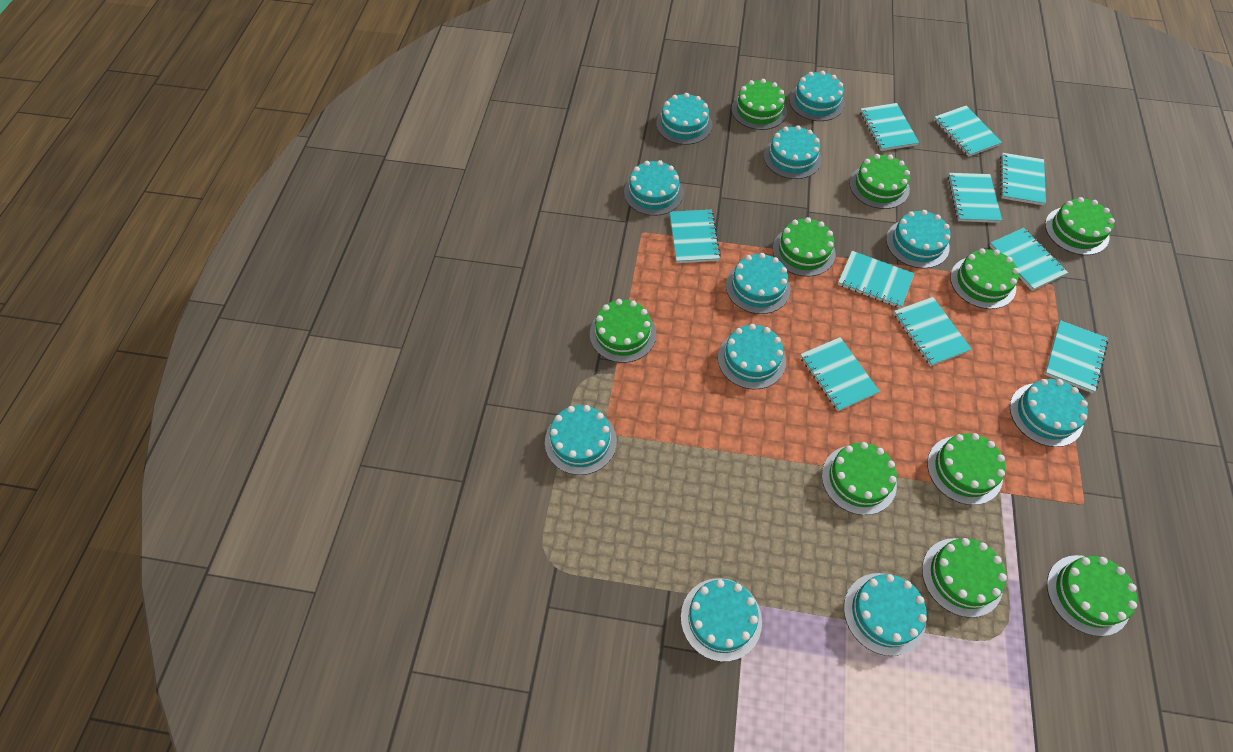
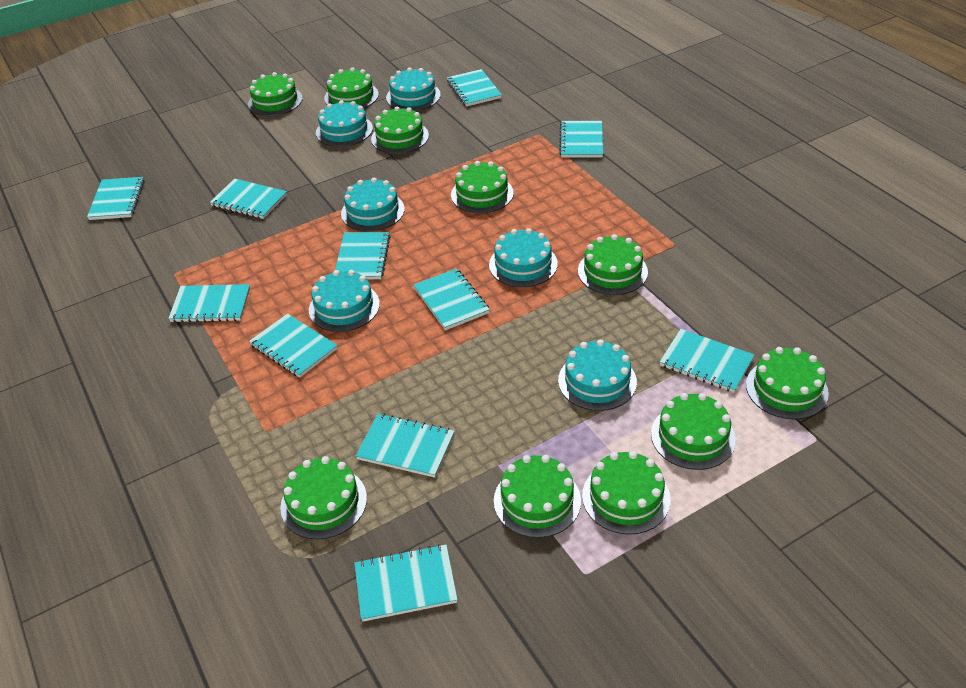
turquoise cake: 11 -> 6
turquoise notebook: 10 -> 11

